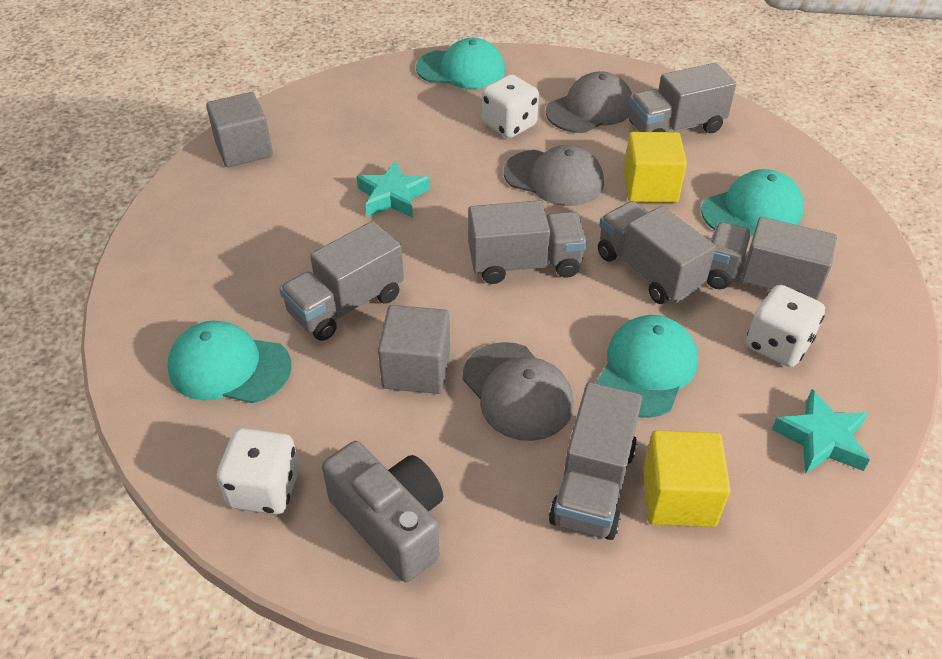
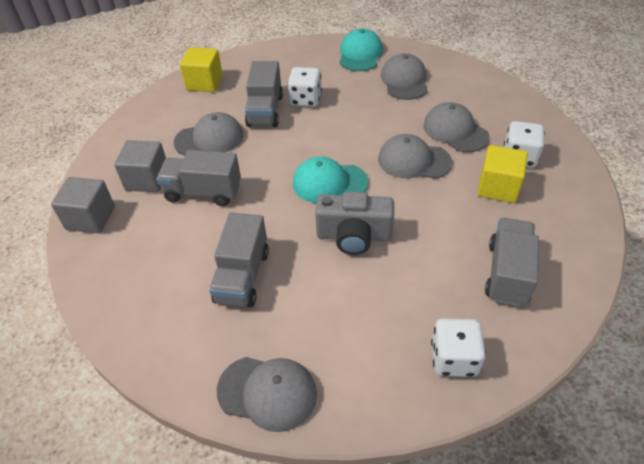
grey cap: 3 -> 5
grey truck: 6 -> 4
turquoise cap: 4 -> 2
turquoise star: 2 -> 0

